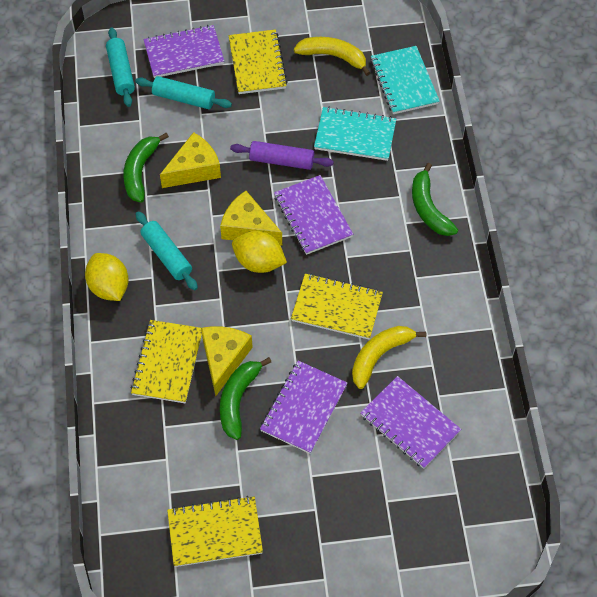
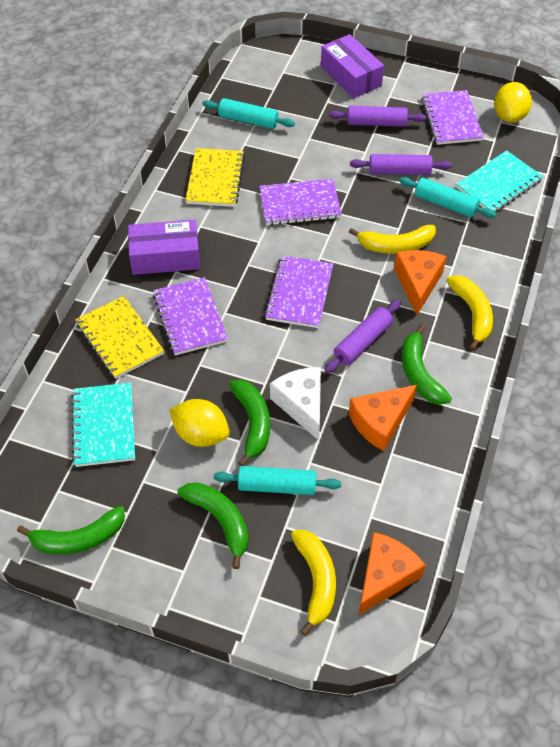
green banana: 3 -> 4
orange cheese: 0 -> 3
purple box: 0 -> 2
purple rolling pin: 1 -> 3
white cheese: 0 -> 1
yellow banana: 2 -> 3
yellow cheese: 3 -> 0
yellow notebook: 4 -> 2

